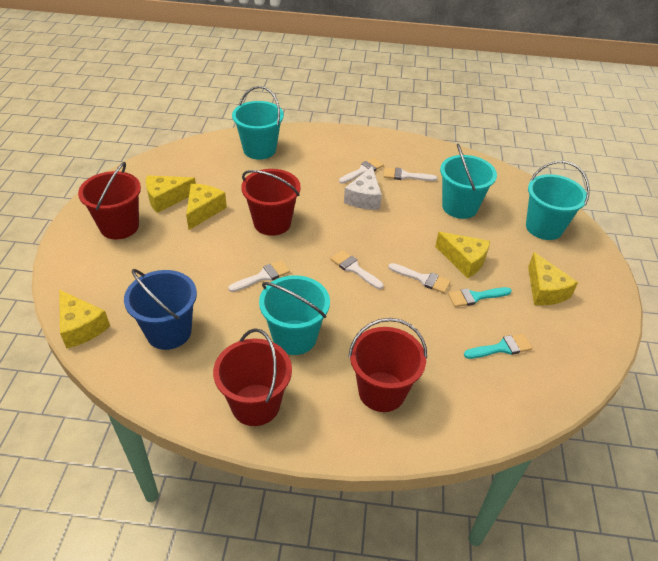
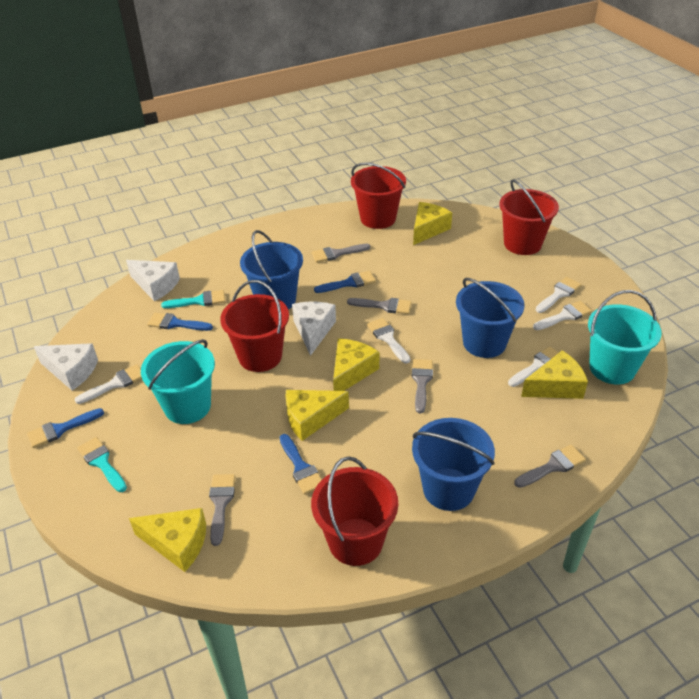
blue brush: 0 -> 4
blue bucket: 1 -> 3
grey brush: 0 -> 5
turquoise bucket: 4 -> 2
white cheese: 1 -> 3

